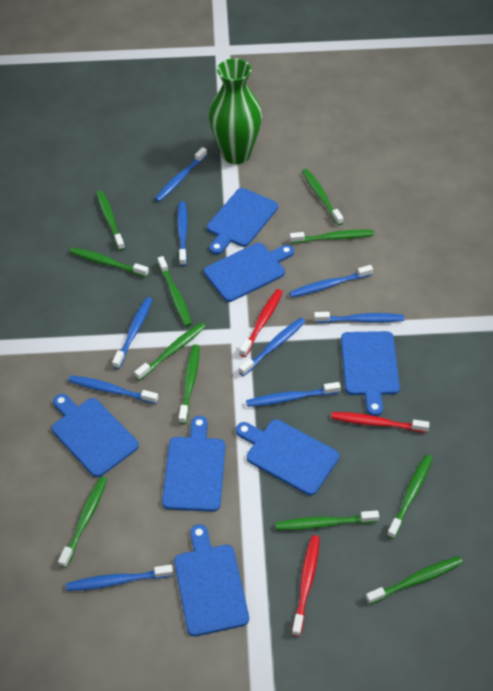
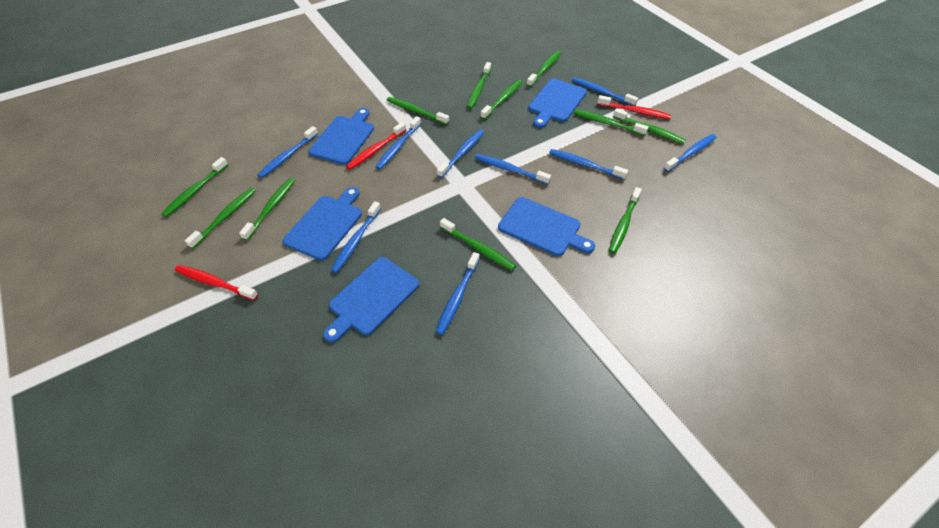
blue cutting board: 7 -> 5
green vase: 1 -> 0

